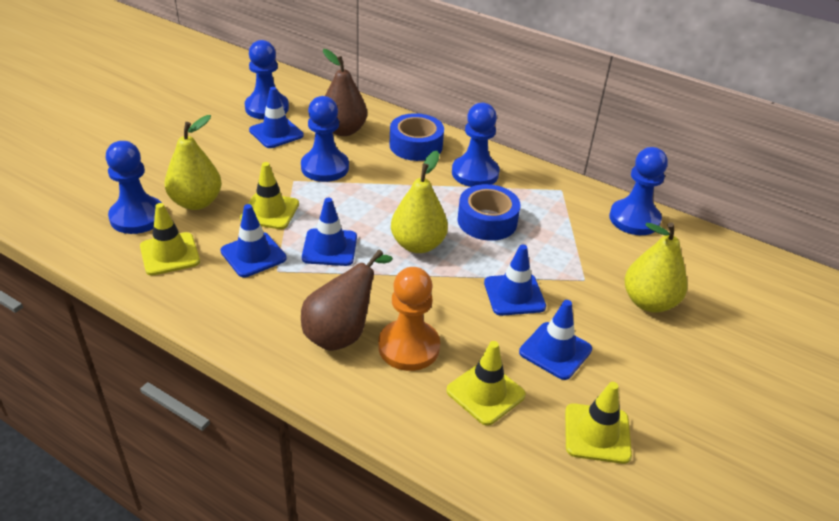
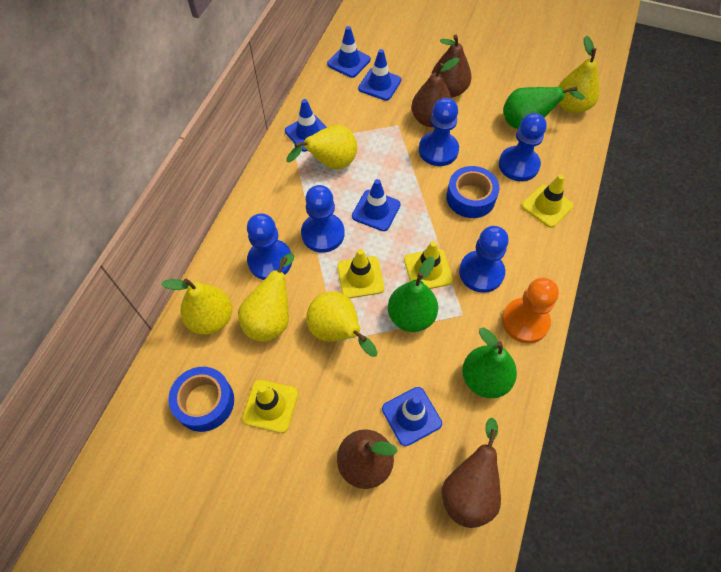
brown pear: 2 -> 4
green pear: 0 -> 3
yellow pear: 3 -> 5

